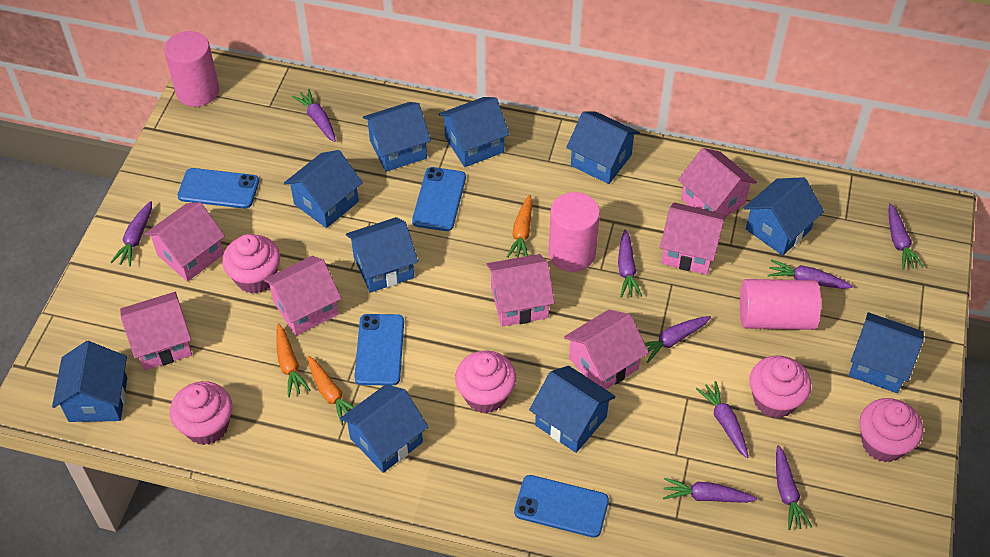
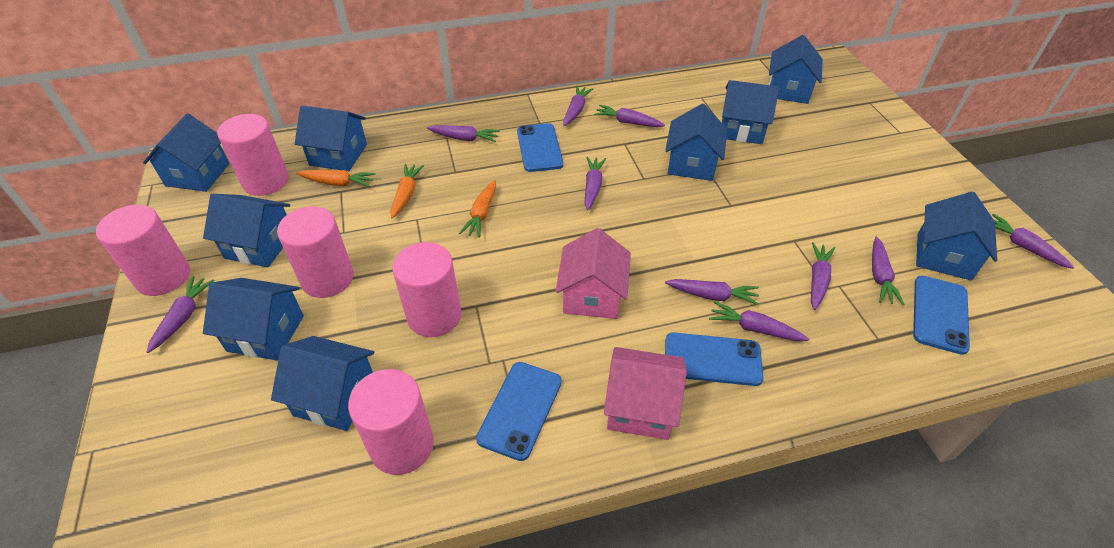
blue house: 10 -> 9
pink cupcake: 5 -> 0
pink cylinder: 3 -> 5
pink house: 7 -> 2
purple carrot: 9 -> 10

